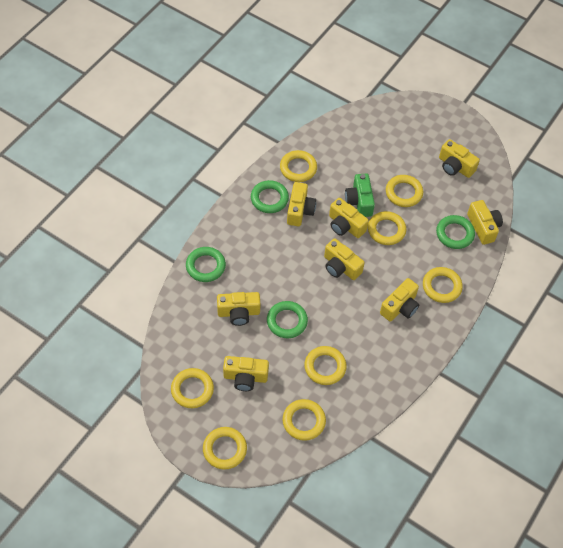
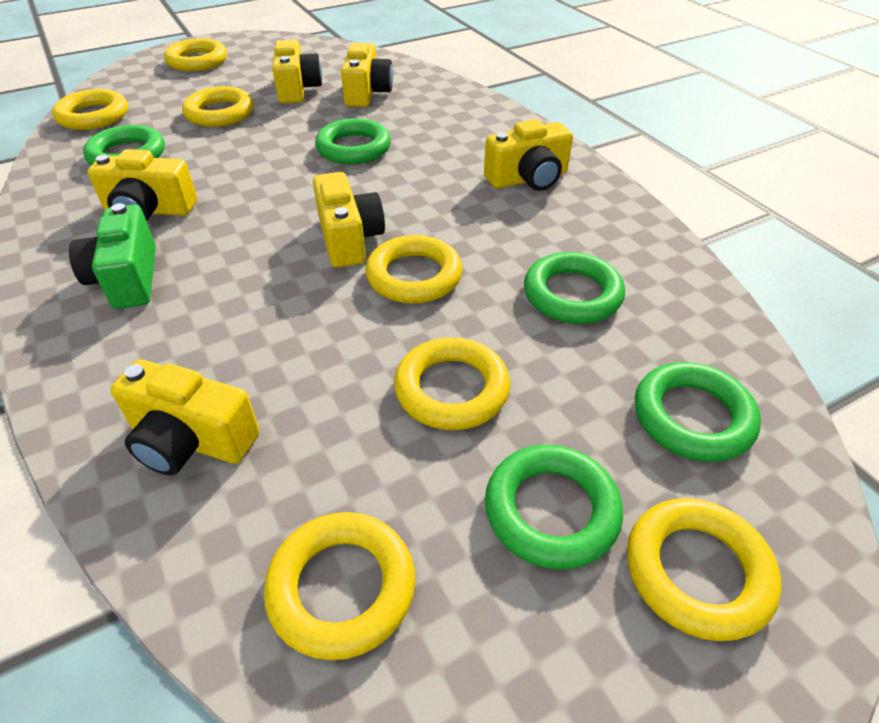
green ring: 4 -> 5
yellow camera: 8 -> 6
yellow ring: 8 -> 7

